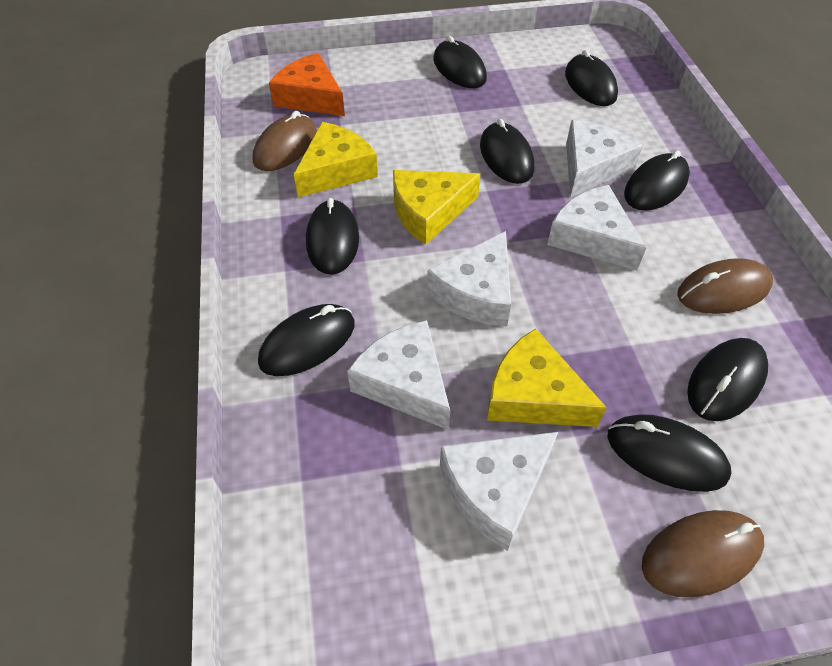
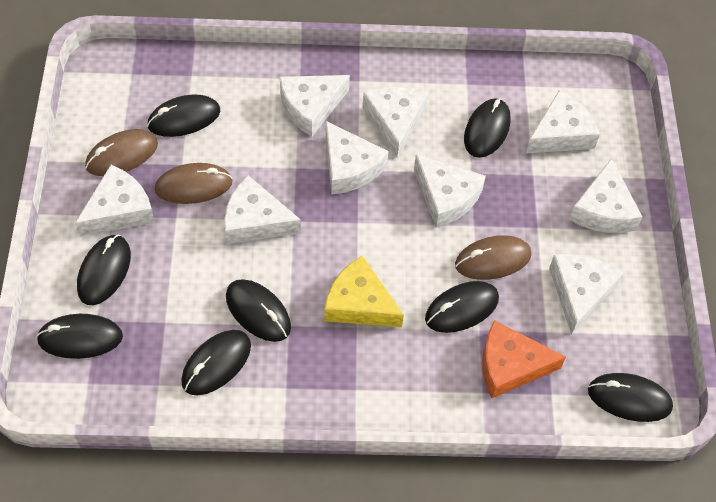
white cheese: 5 -> 9
yellow cheese: 3 -> 1

